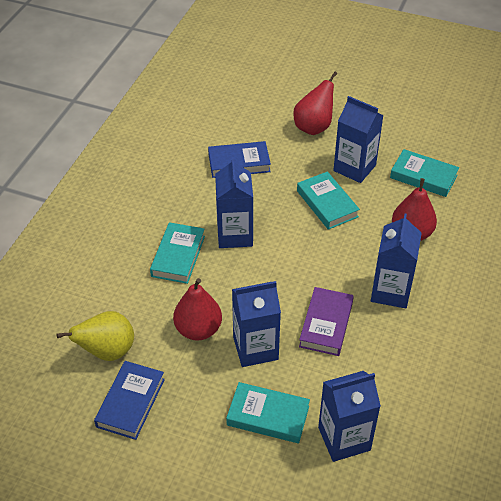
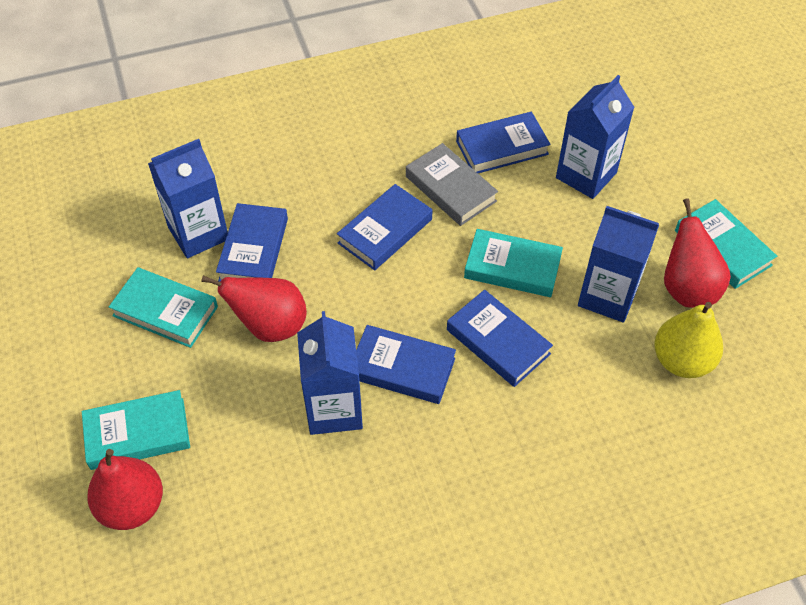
blue book: 2 -> 5
blue carton: 5 -> 4
grey book: 0 -> 1
purple book: 1 -> 0

